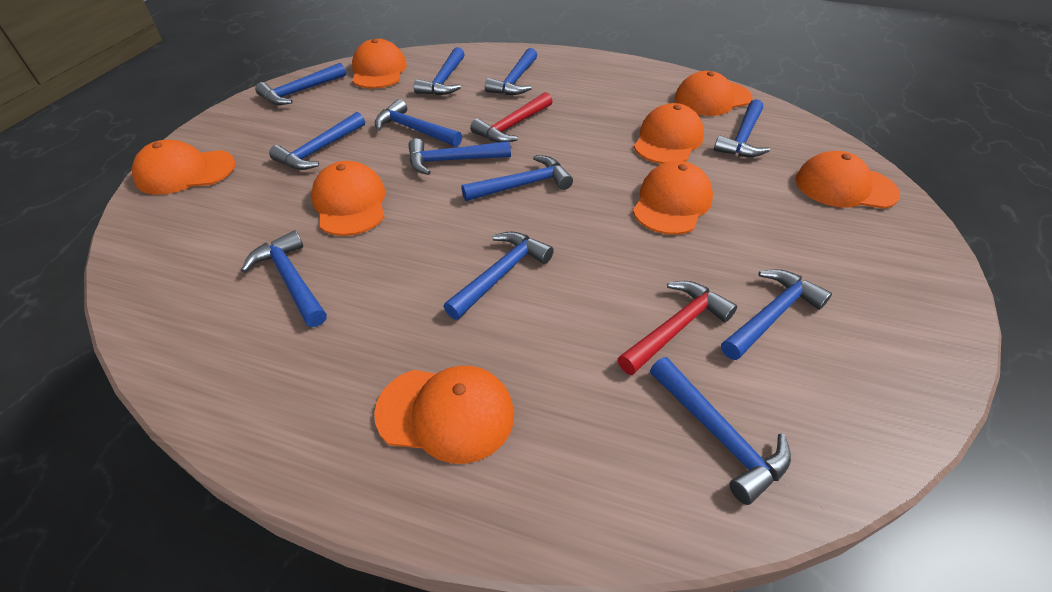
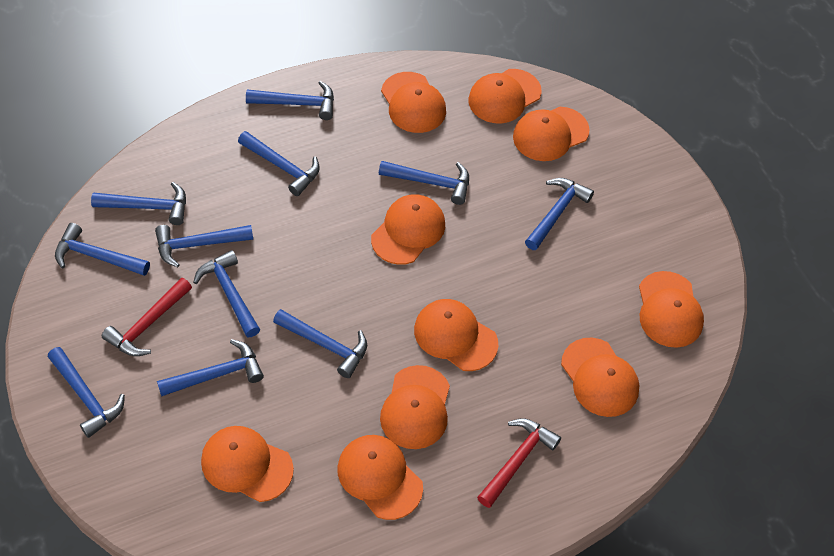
blue hammer: 12 -> 11
orange cap: 8 -> 10

